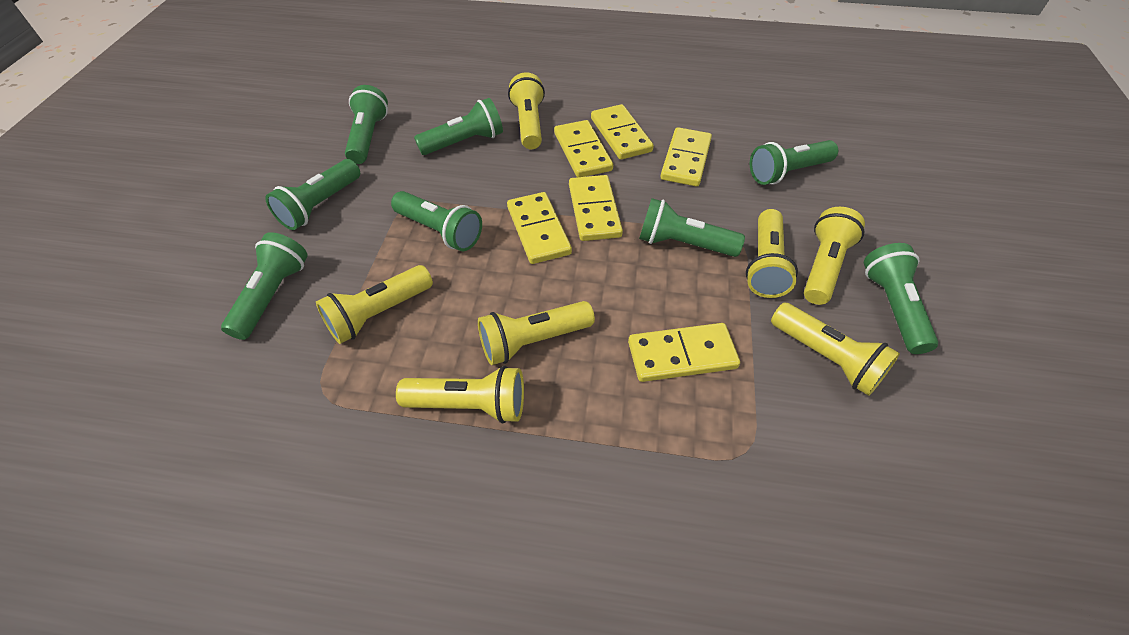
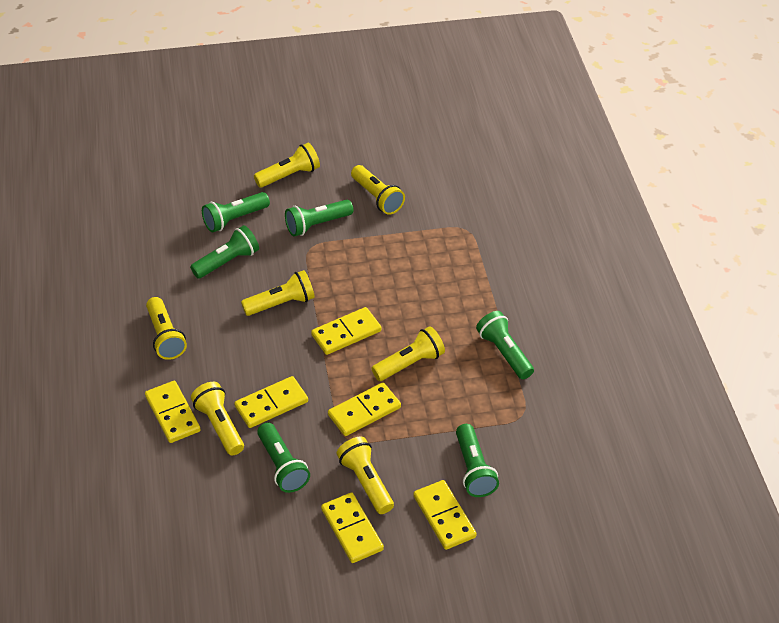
green flashlight: 8 -> 6

